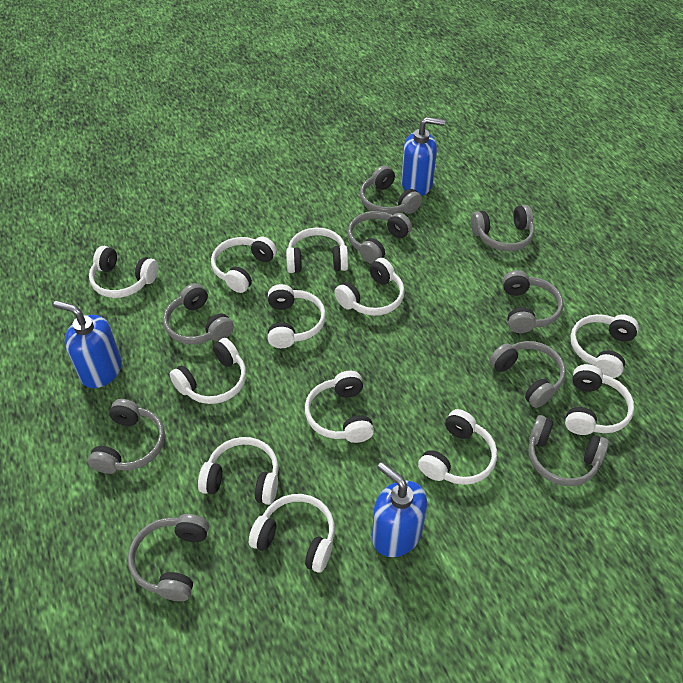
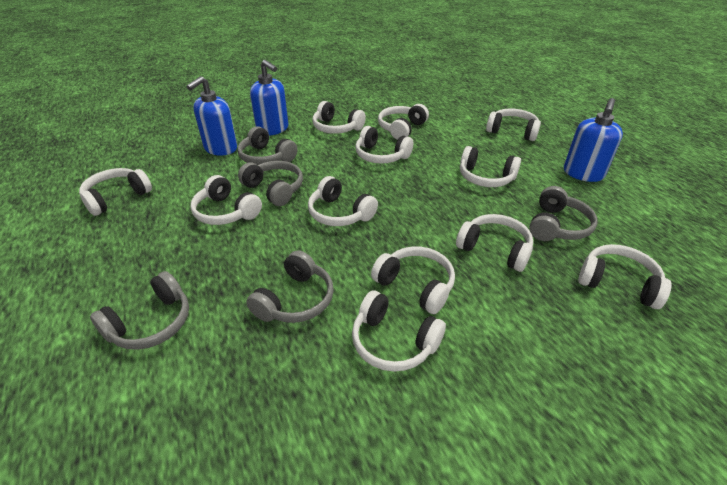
grey headphones: 9 -> 5

